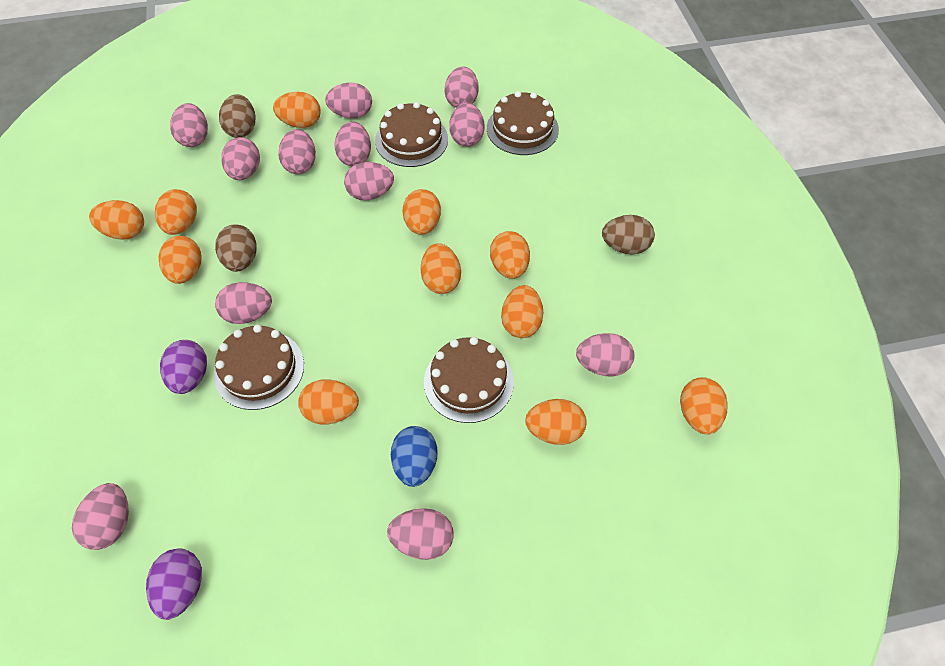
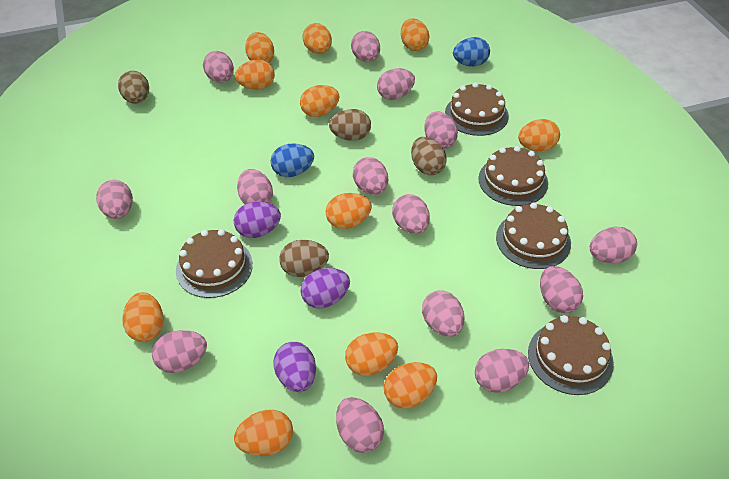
blue egg: 1 -> 2
brown cake: 4 -> 5
brown egg: 3 -> 4
pink egg: 12 -> 14
purple egg: 2 -> 3

